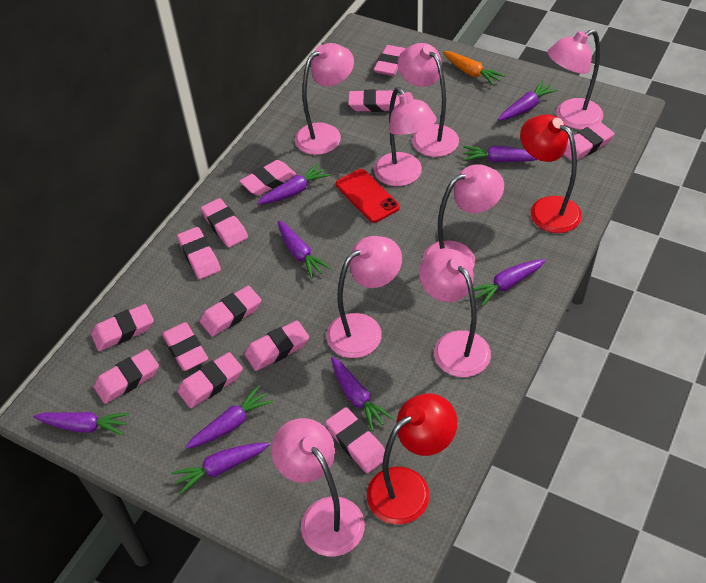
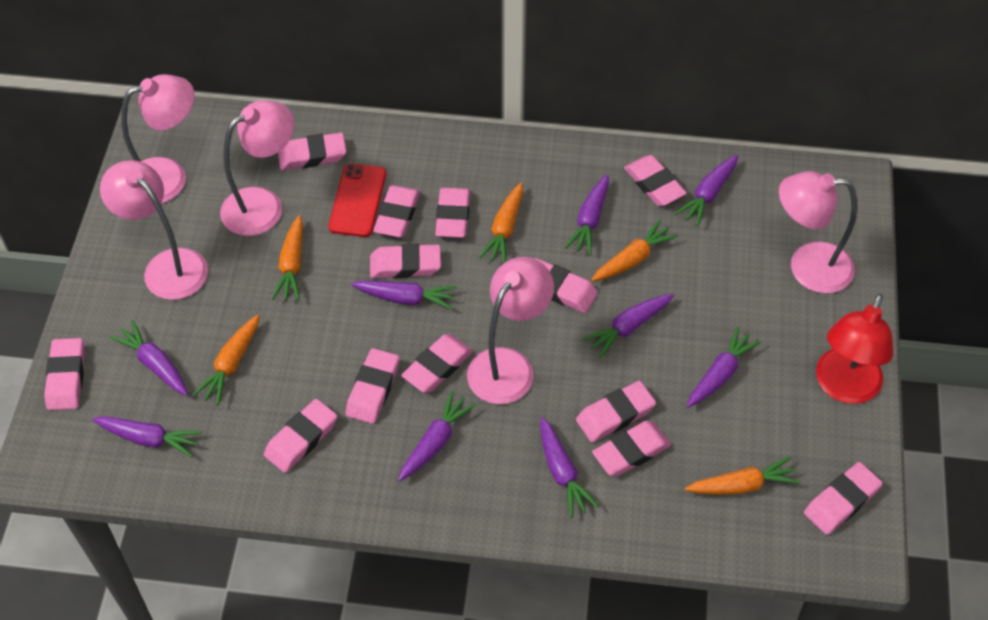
orange carrot: 1 -> 5
pink lamp: 8 -> 5
red lamp: 2 -> 1

